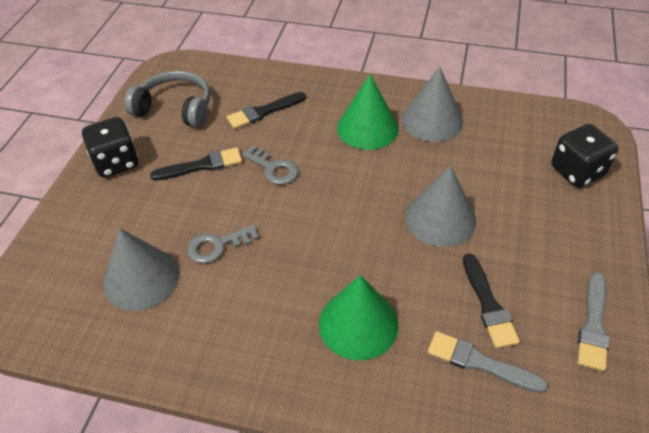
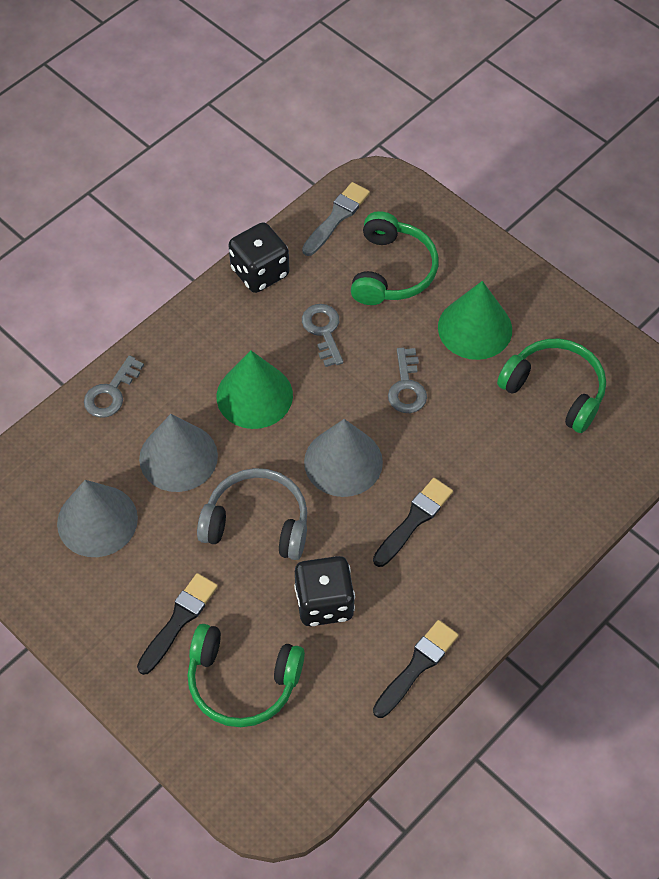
green headphones: 0 -> 3
grey brush: 2 -> 1
grey key: 2 -> 3

